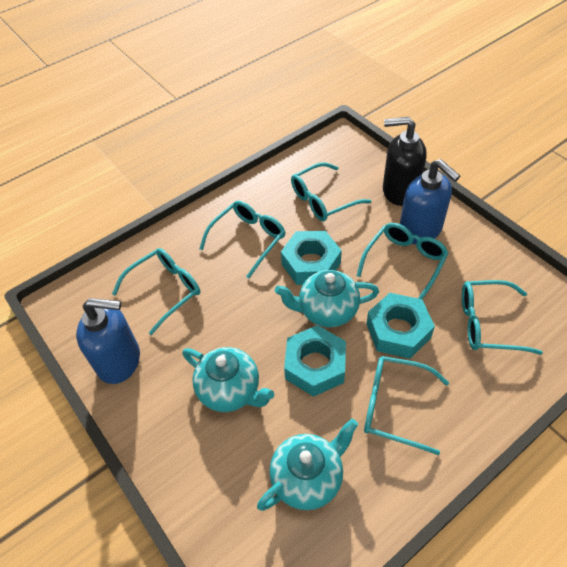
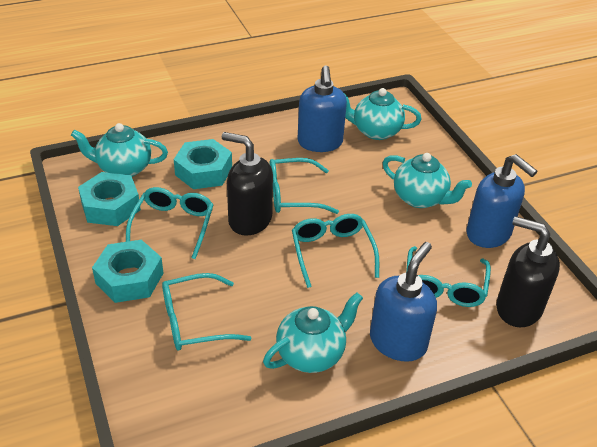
black soap dispenser: 1 -> 2
blue soap dispenser: 2 -> 3
turquoise glasses: 6 -> 5
turquoise teapot: 3 -> 4

